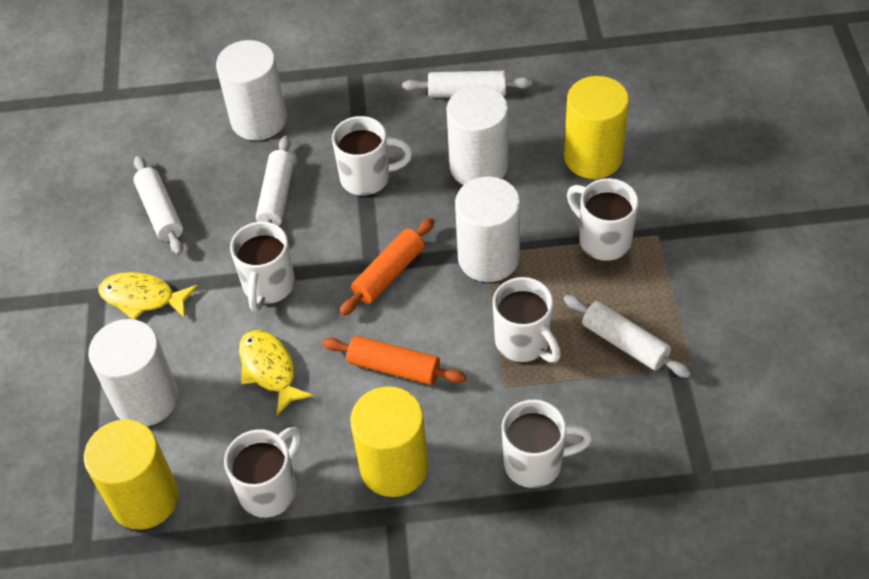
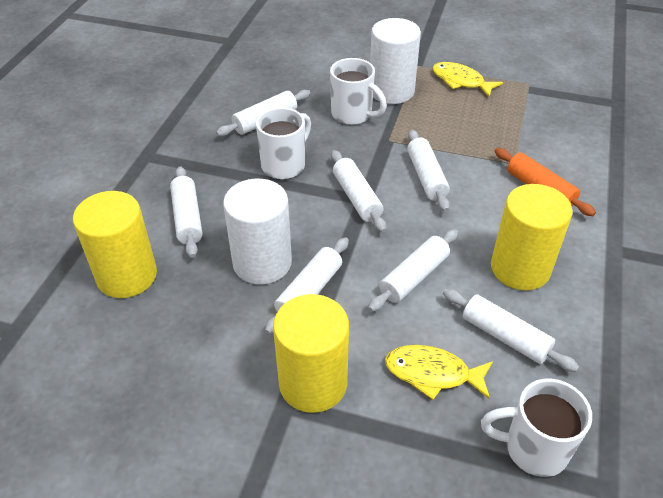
orange rolling pin: 2 -> 1
white cylinder: 4 -> 2
white mug: 6 -> 3
white rolling pin: 4 -> 7

